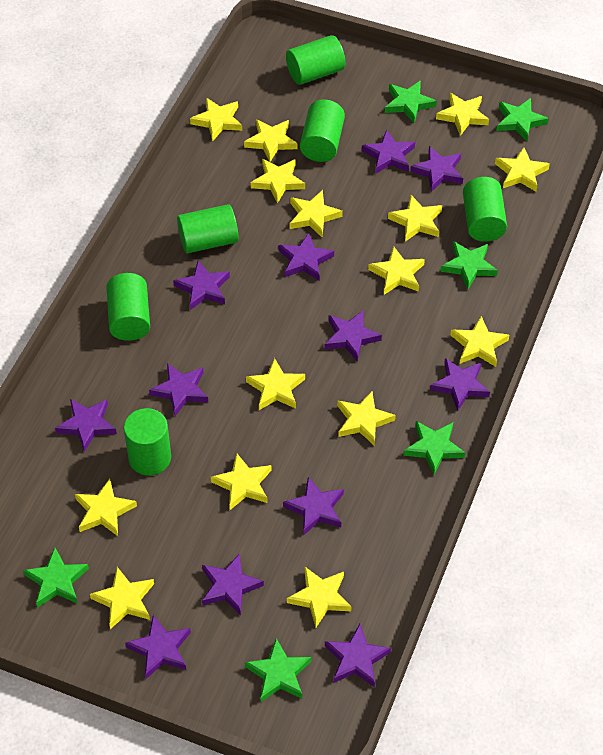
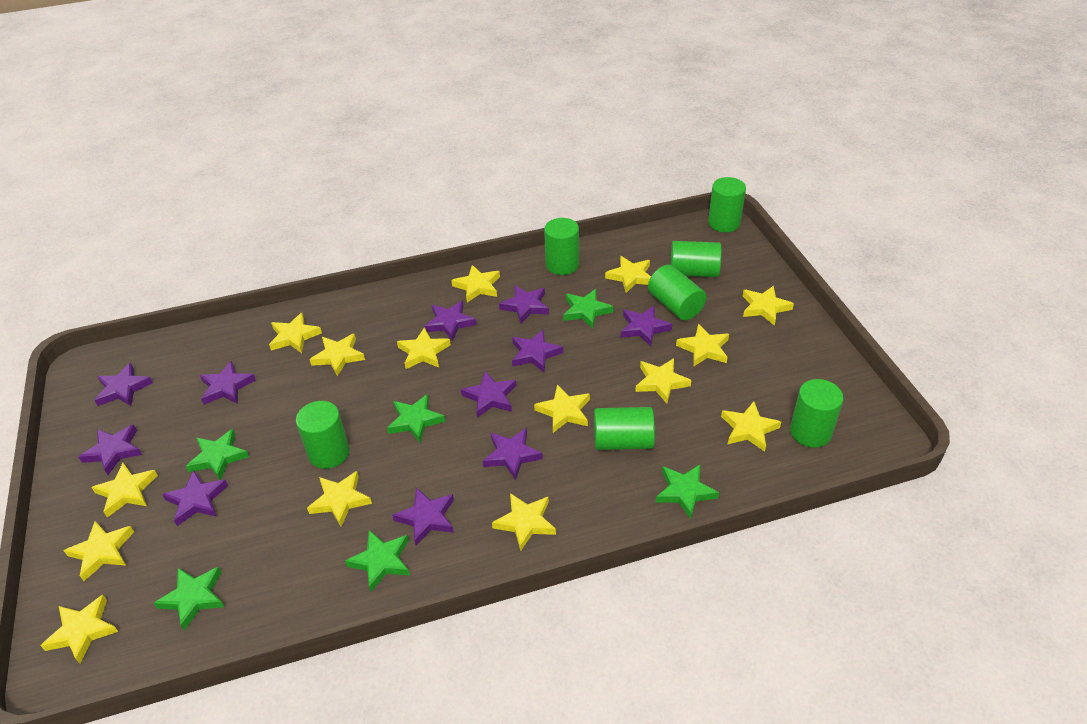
green cylinder: 6 -> 7
purple star: 12 -> 11

